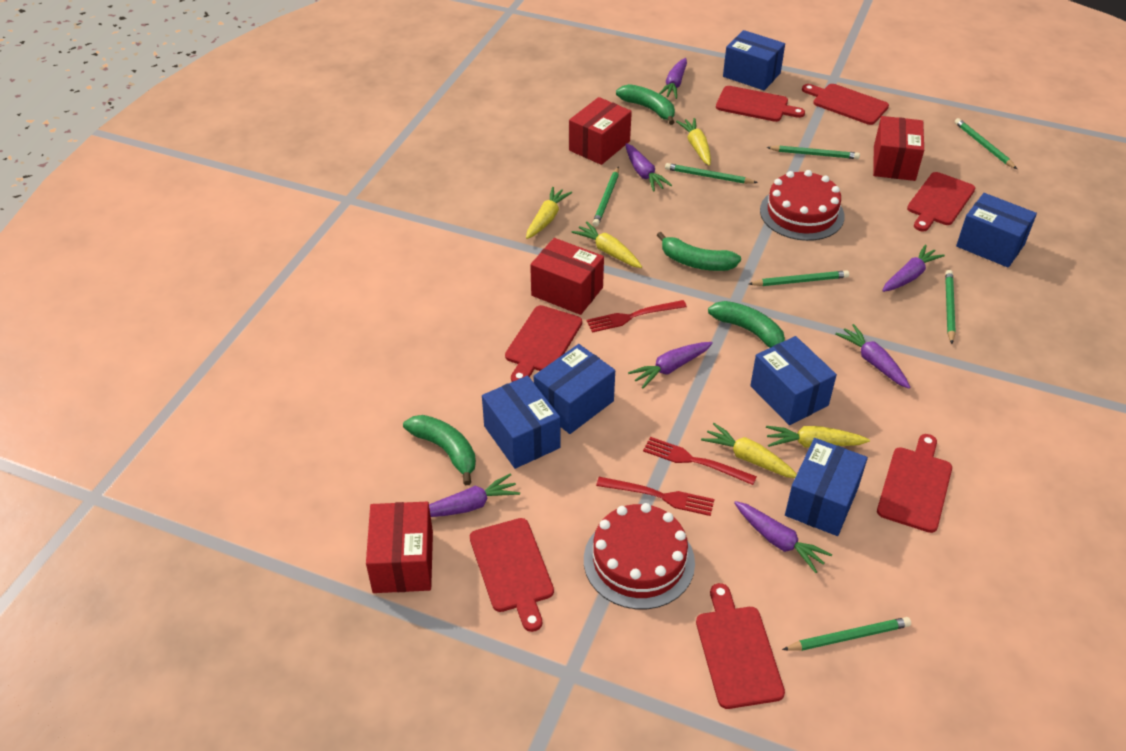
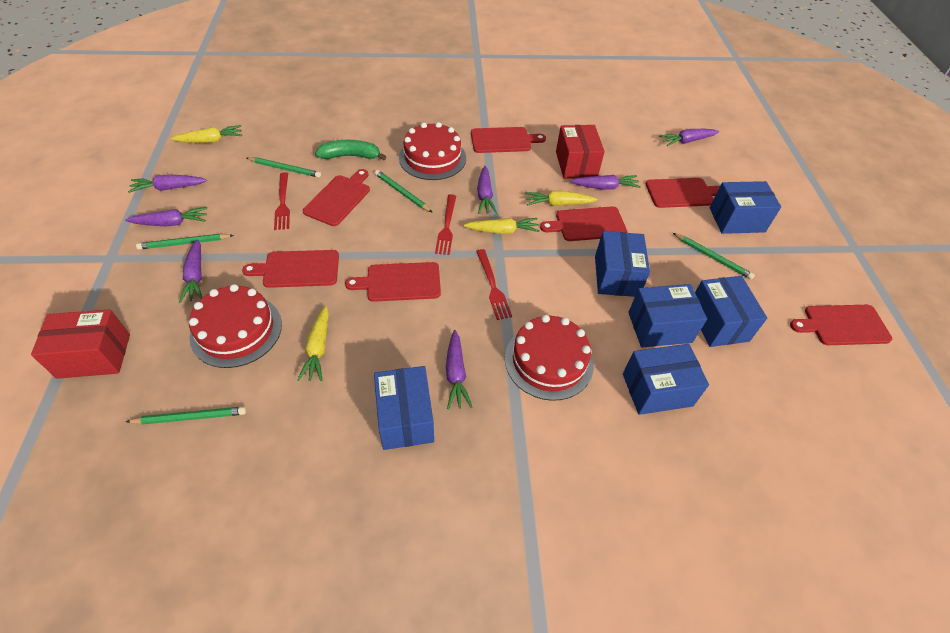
green banana: 4 -> 1
green pencil: 7 -> 5
red box: 4 -> 2
red cake: 2 -> 3
yellow carrot: 5 -> 4

